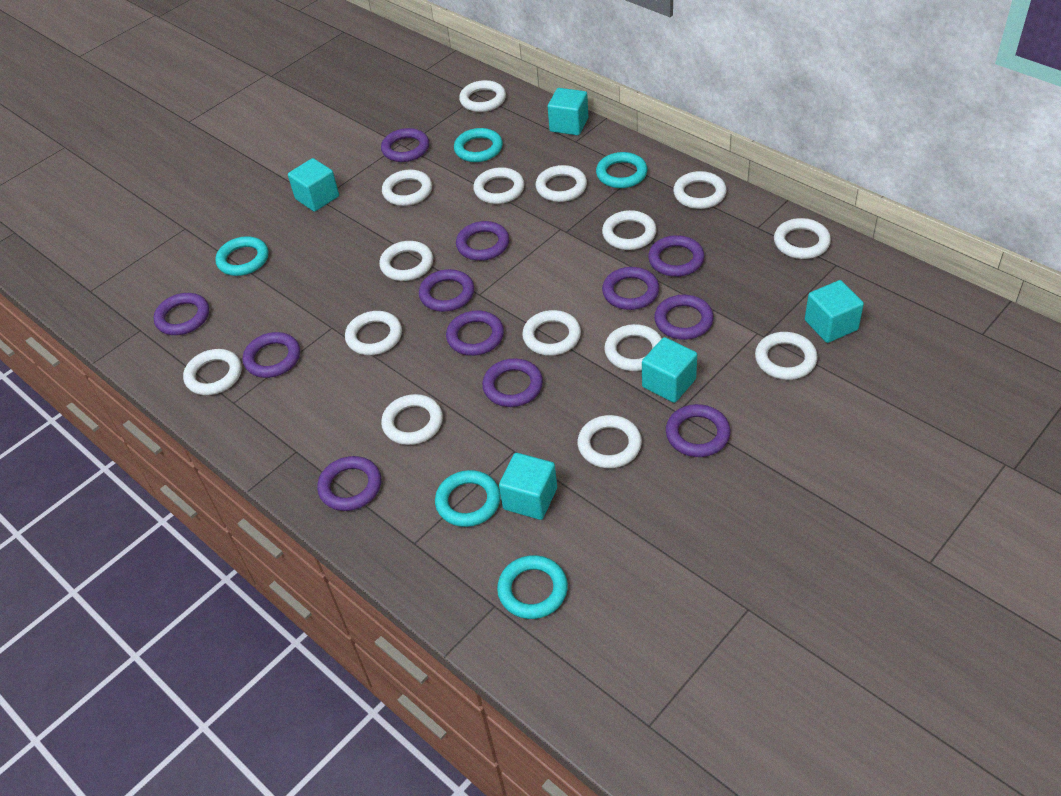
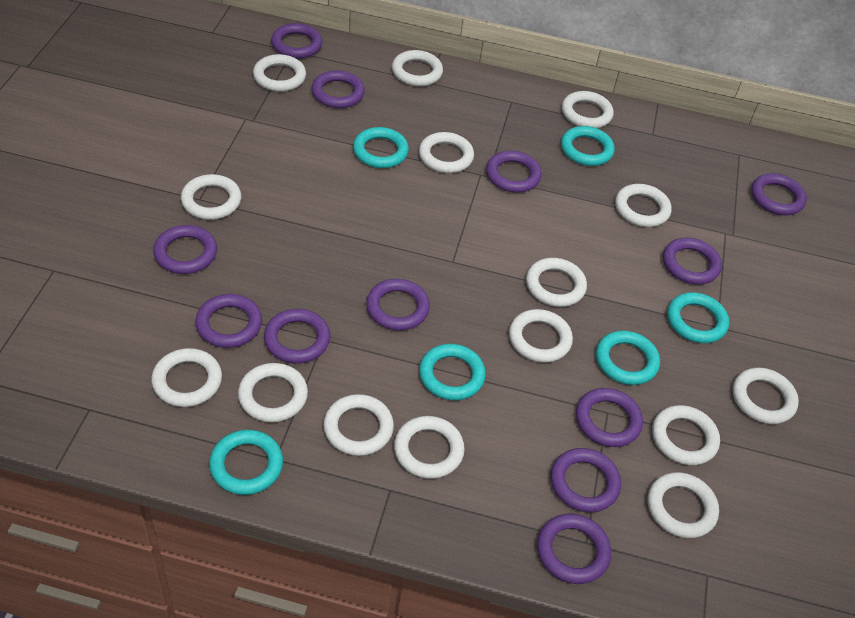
turquoise cube: 5 -> 0
turquoise ring: 5 -> 6

